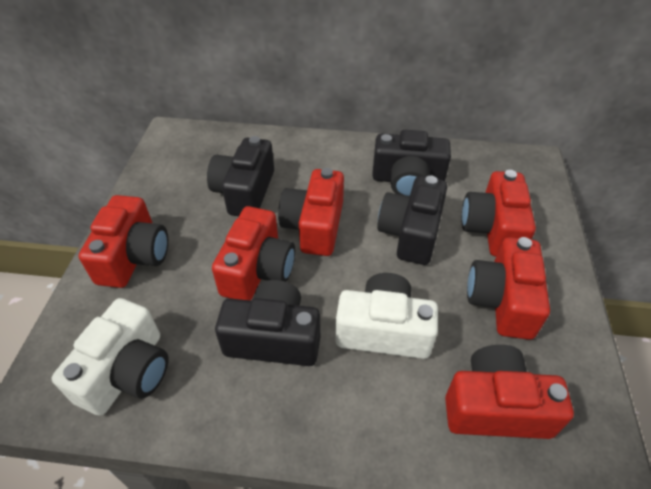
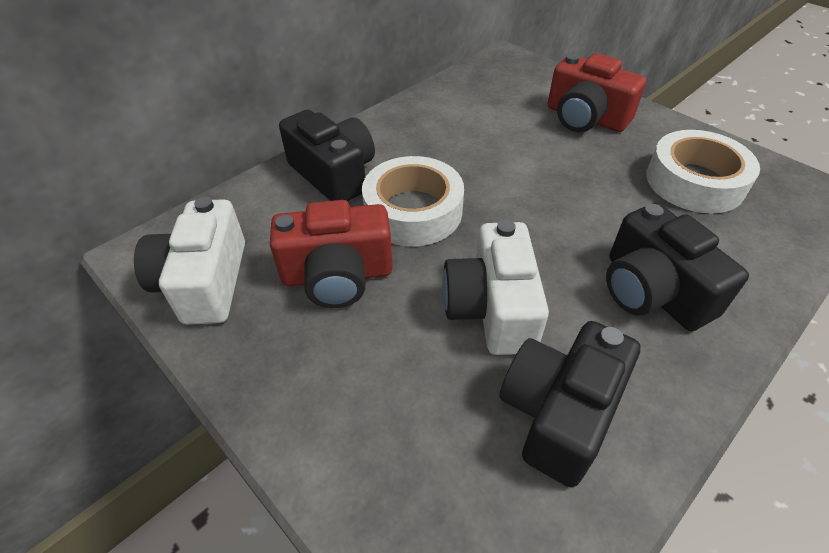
black camera: 4 -> 3
red camera: 6 -> 2
white tape: 0 -> 2

